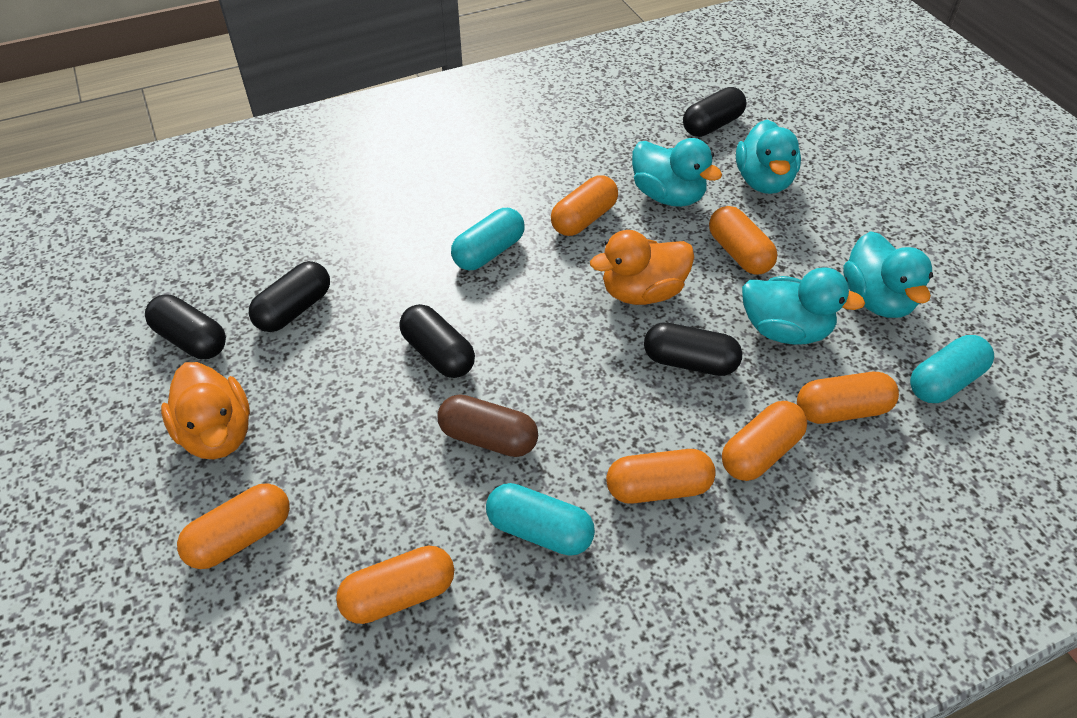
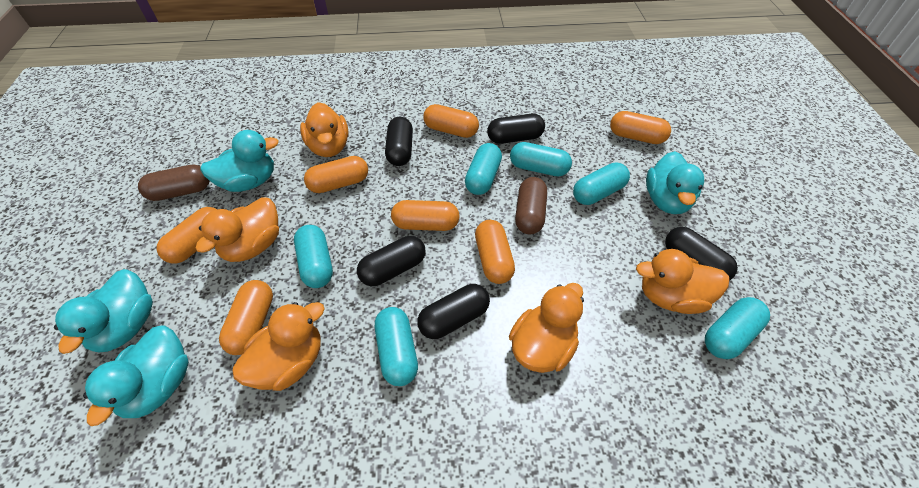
brown capsule: 1 -> 2
orange duck: 2 -> 5
turquoise capsule: 3 -> 6

